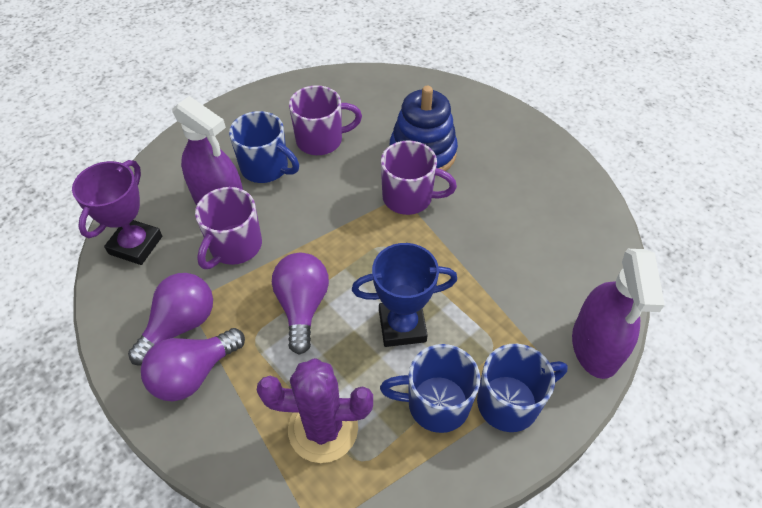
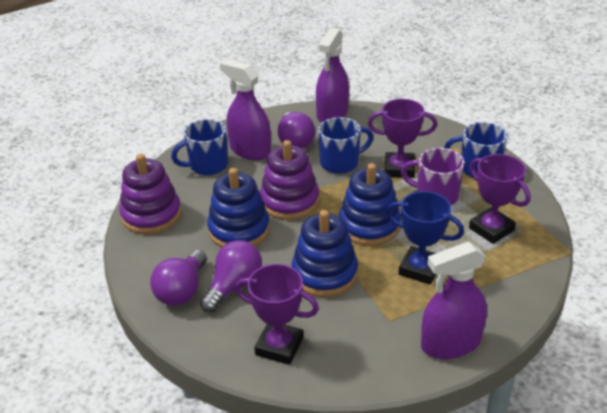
blue stacking toy: 1 -> 3
purple cactus: 1 -> 0
purple mug: 3 -> 1
purple spray bottle: 2 -> 3
purple stacking toy: 0 -> 2
purple trophy: 1 -> 3

